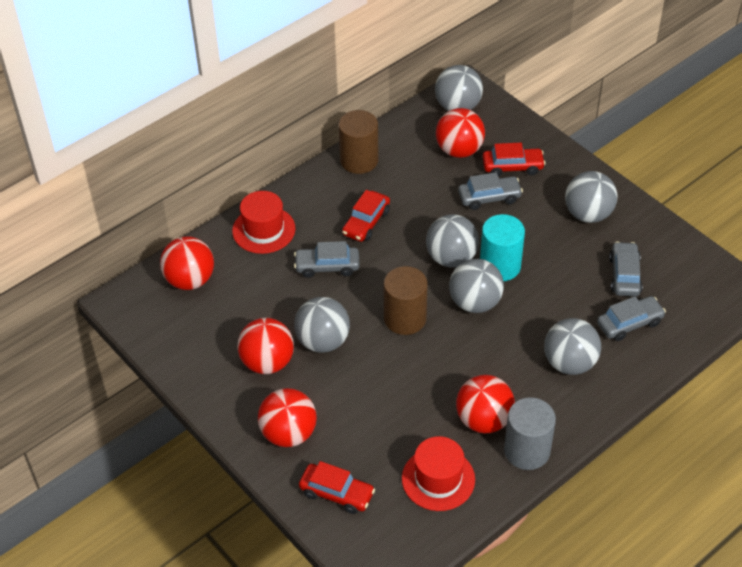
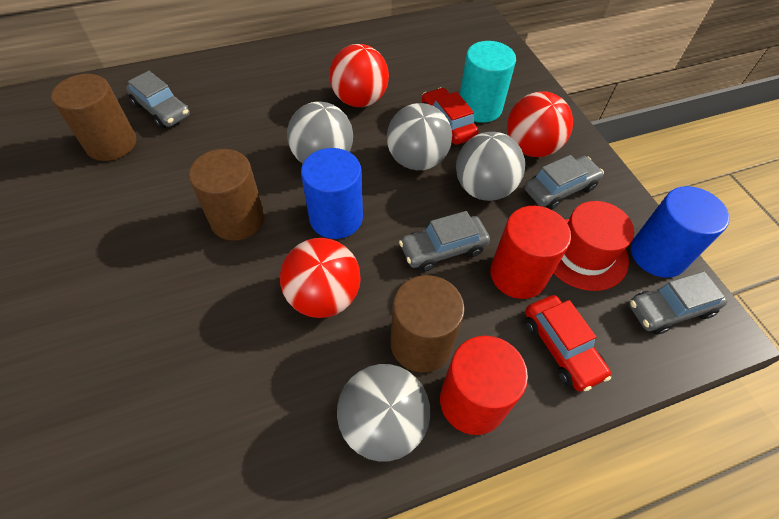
blue cylinder: 0 -> 2
brown cylinder: 2 -> 3
grey ball: 6 -> 4
grey cylinder: 1 -> 0
red ball: 5 -> 3
red car: 3 -> 2
red cylinder: 0 -> 2
red hat: 2 -> 1

